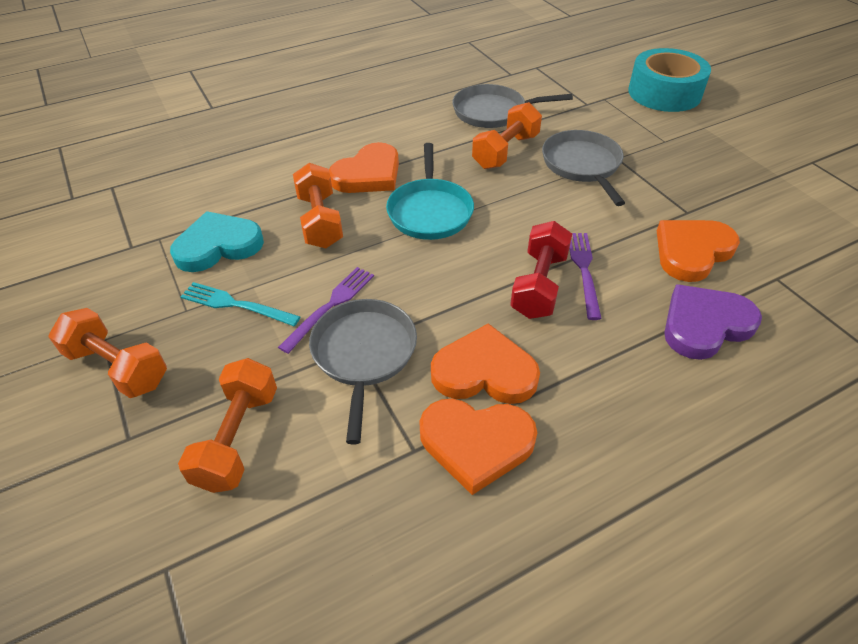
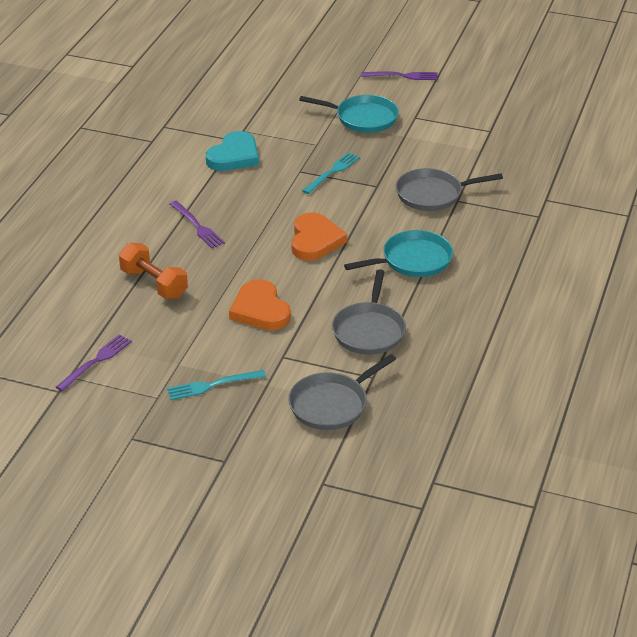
orange dumbbell: 4 -> 1
orange heart: 4 -> 2
purple fork: 2 -> 3
purple heart: 1 -> 0
red dumbbell: 1 -> 0
turquoise fork: 1 -> 2
turquoise pan: 1 -> 2
turquoise tape: 1 -> 0

